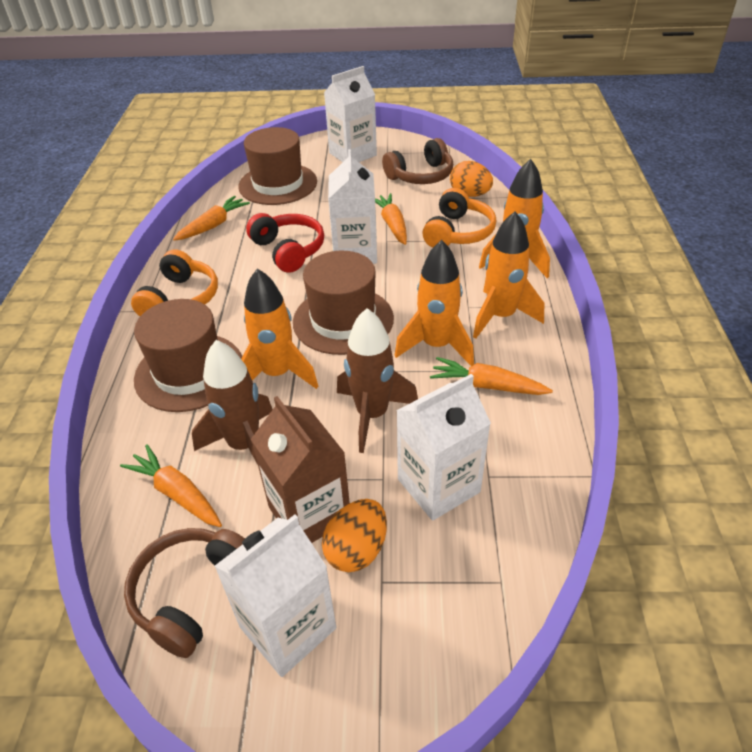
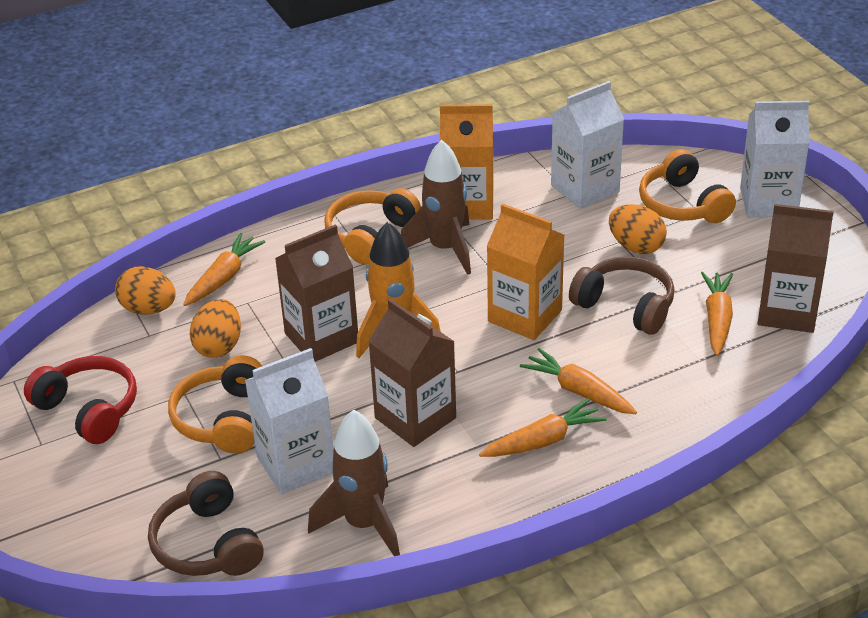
brown carton: 1 -> 3
brown hat: 3 -> 0
orange carton: 0 -> 2
orange egg: 2 -> 3
orange headphones: 2 -> 3
orange rocket: 4 -> 1
white carton: 4 -> 3

